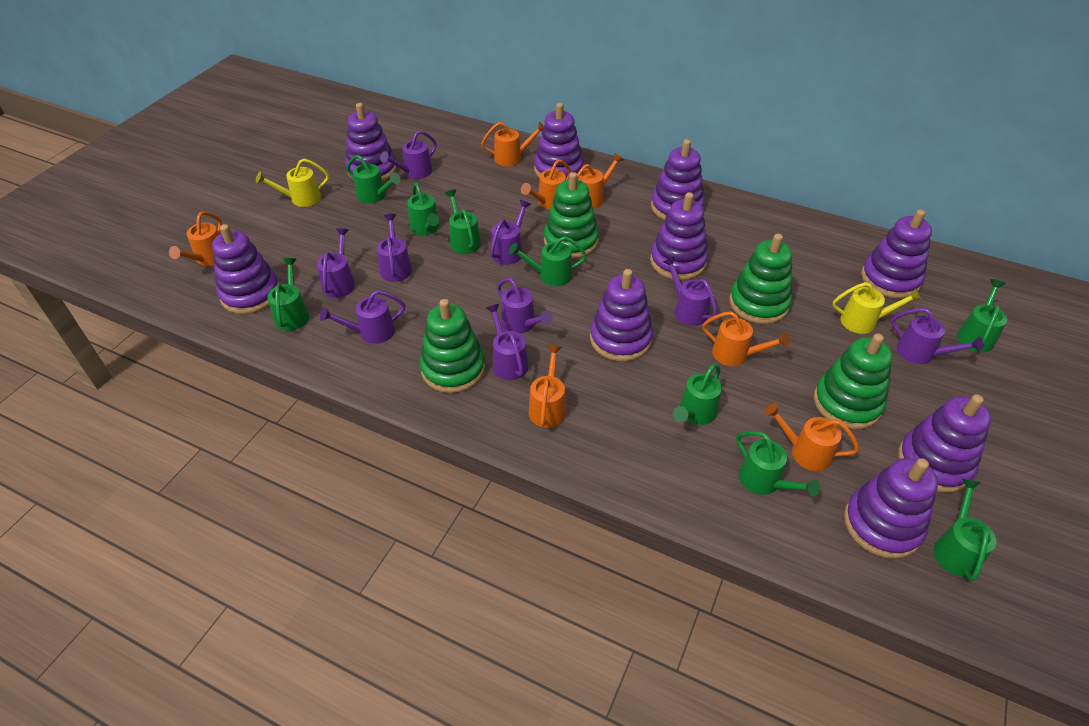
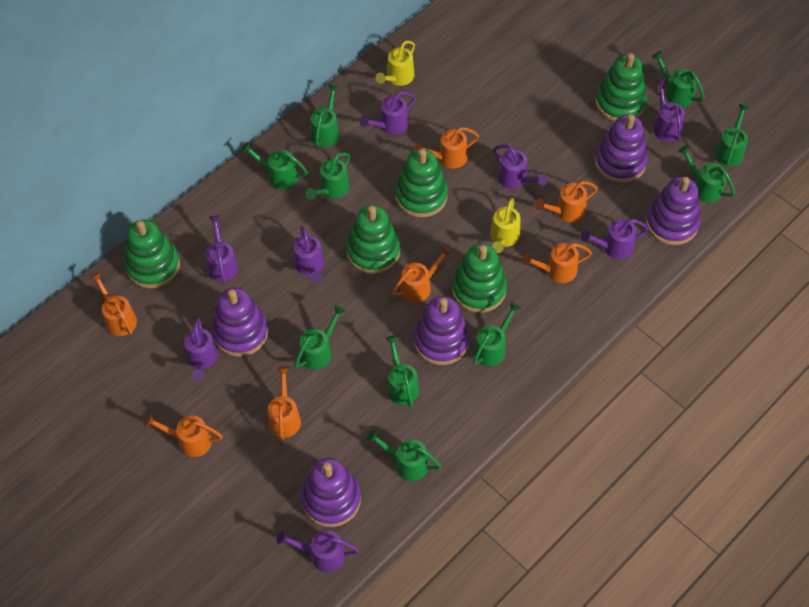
green stacking toy: 4 -> 5
green watering can: 9 -> 10
purple stacking toy: 9 -> 5
purple watering can: 9 -> 8

